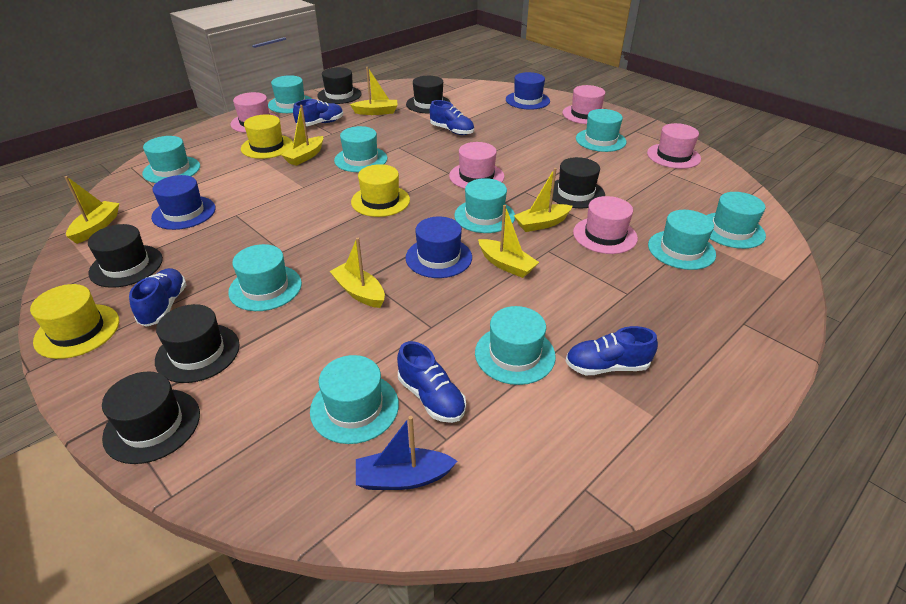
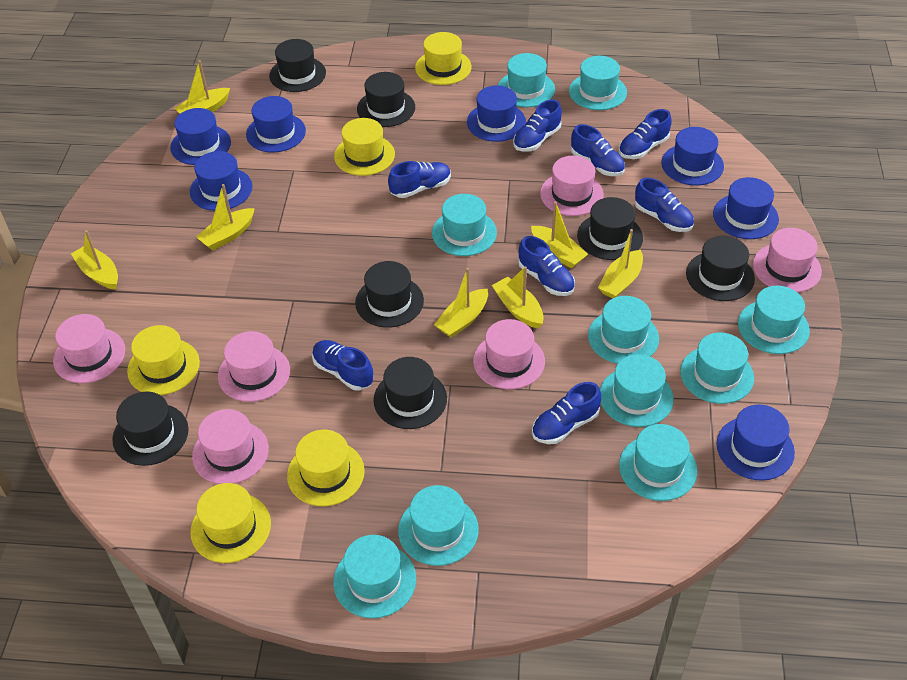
black hat: 6 -> 7
blue boat: 1 -> 0
blue hat: 3 -> 7
blue shoe: 5 -> 8
pink hat: 5 -> 6
yellow boat: 6 -> 7
yellow hat: 3 -> 5

